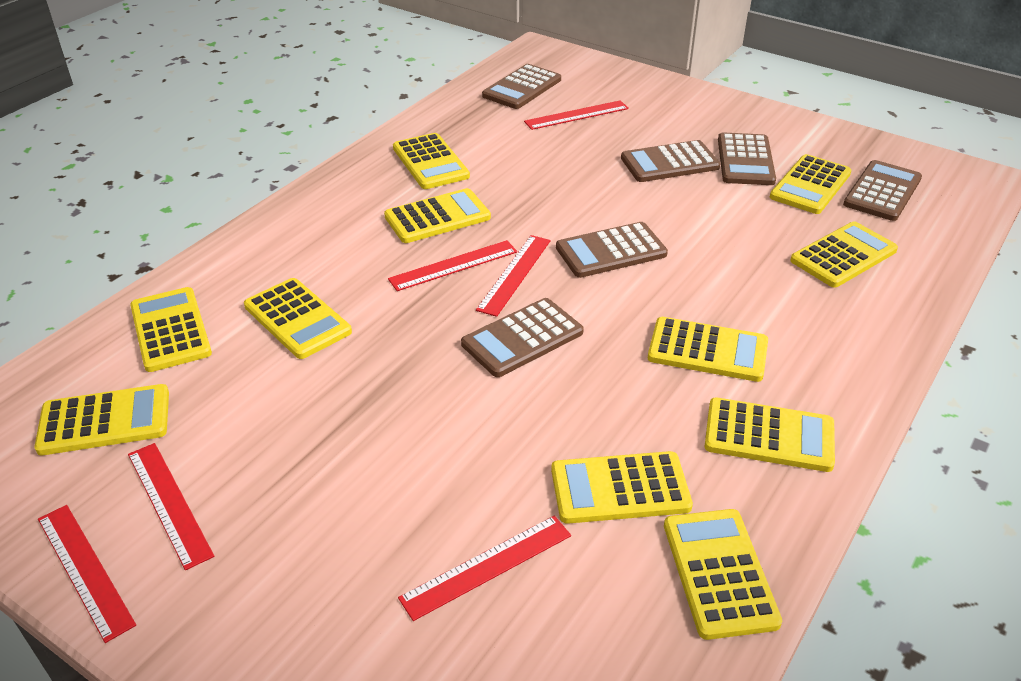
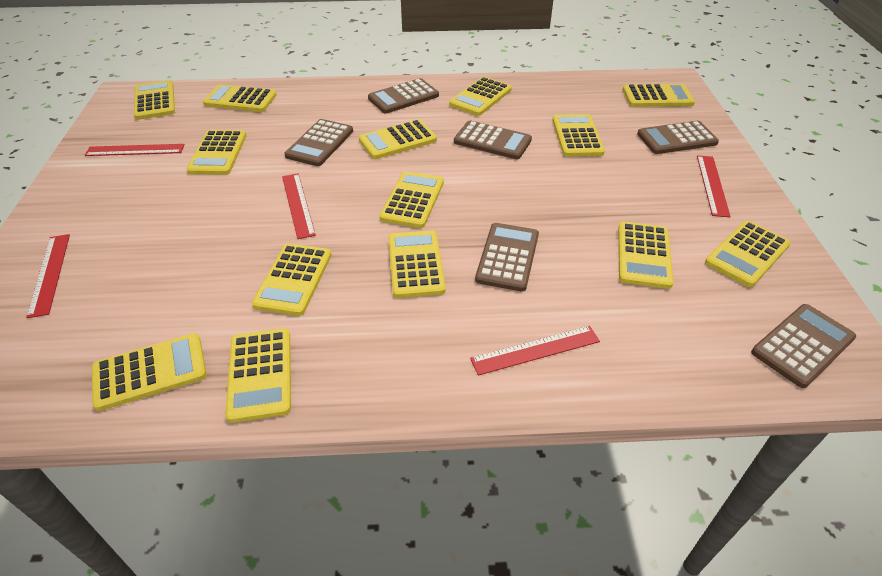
red ruler: 6 -> 5
yellow calculator: 11 -> 14

